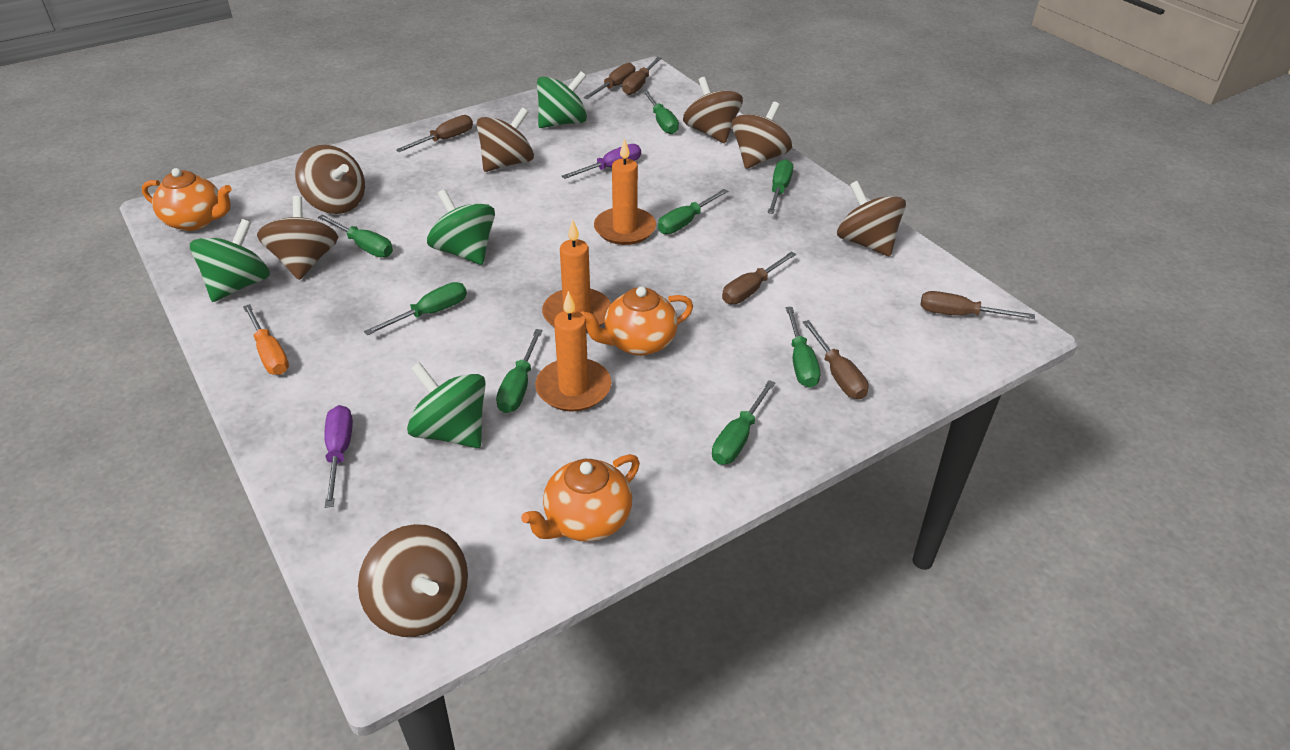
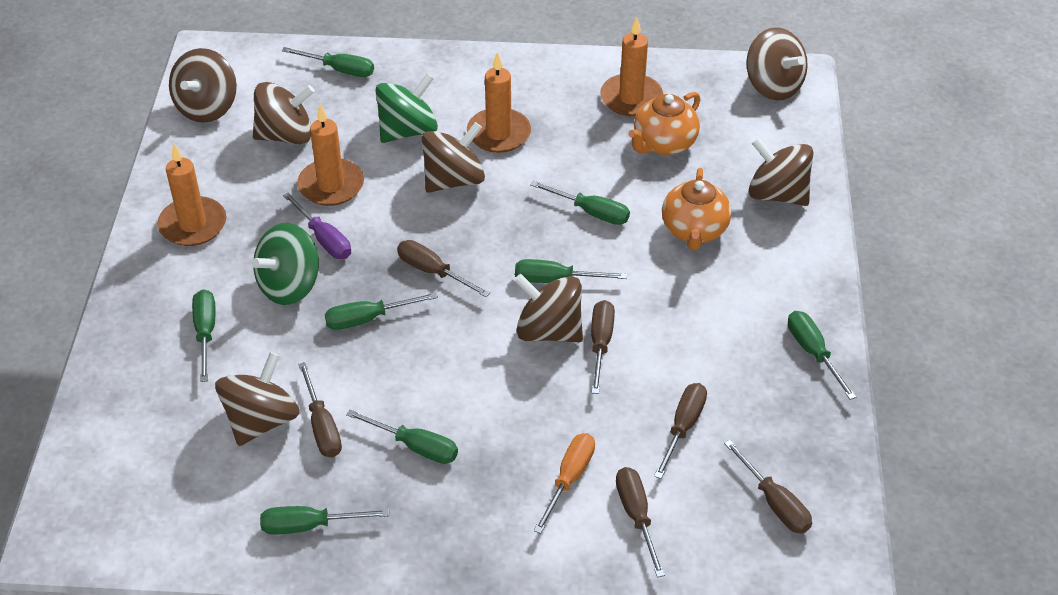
green spinning top: 4 -> 2
orange candle: 3 -> 4
orange teapot: 3 -> 2
purple screwdriver: 2 -> 1

